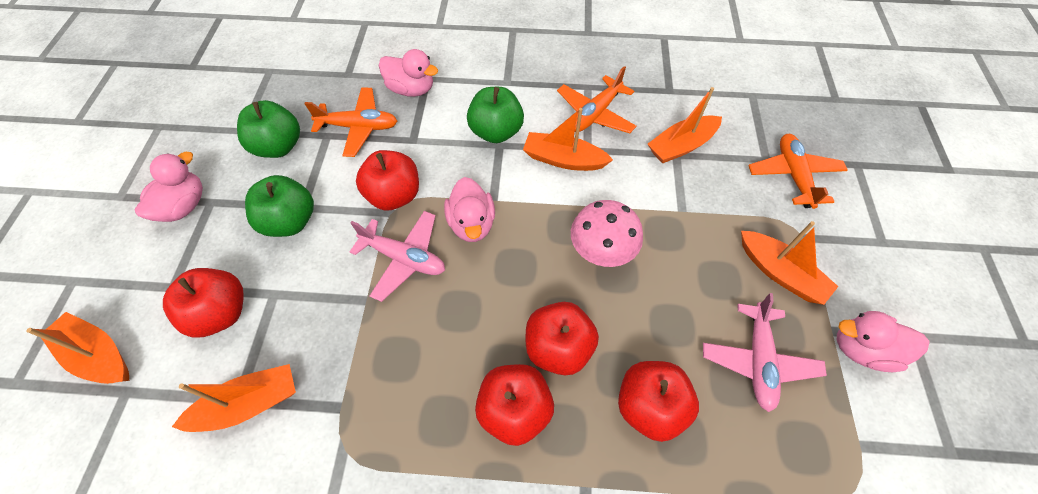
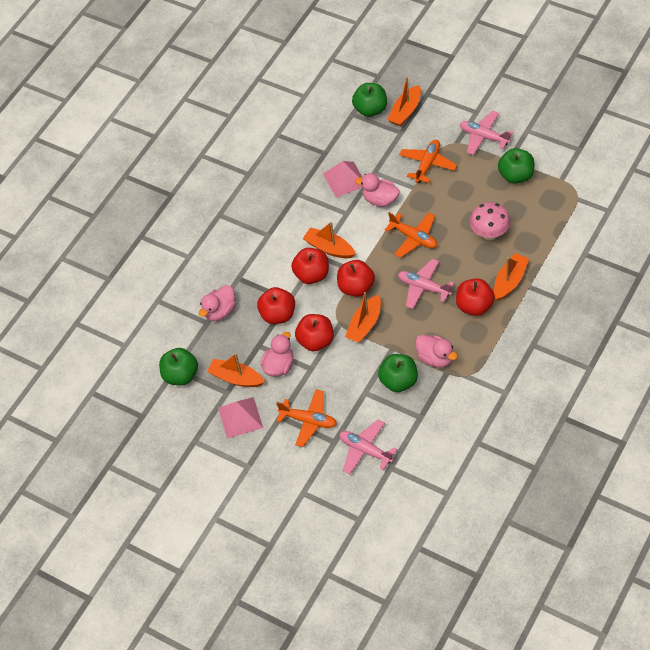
green apple: 3 -> 4
pink plane: 2 -> 3
pink pyramid: 0 -> 2

